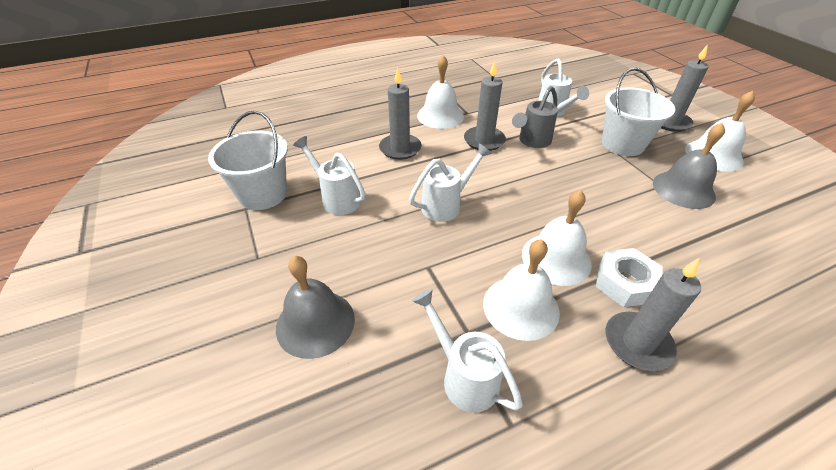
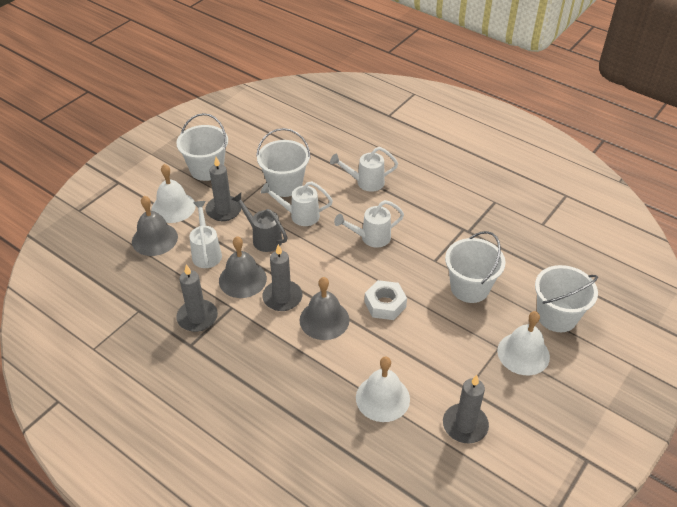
grey bell: 2 -> 3
white bell: 4 -> 3
white bucket: 2 -> 4

